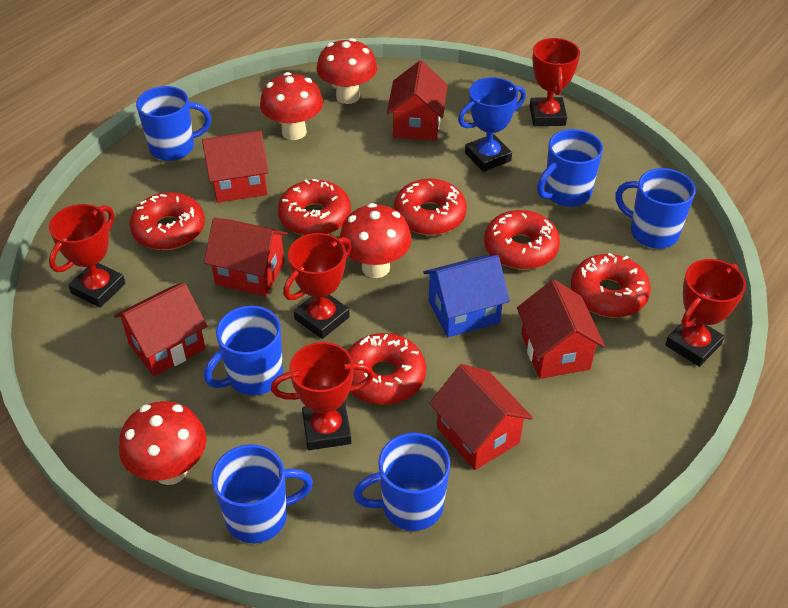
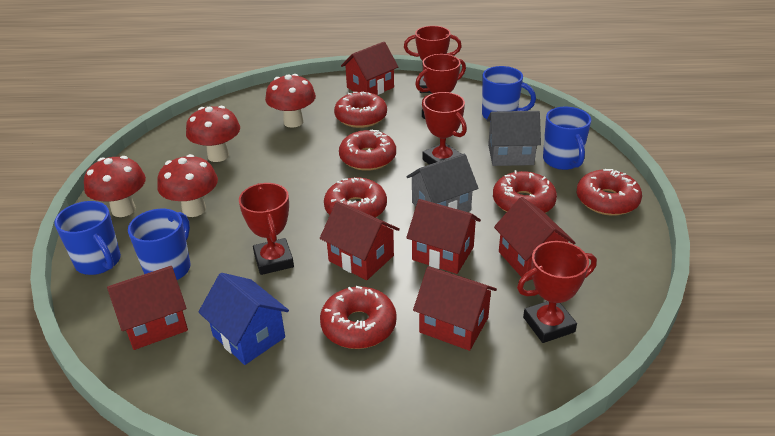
blue mug: 6 -> 4
blue trophy: 1 -> 0
grey house: 0 -> 2

